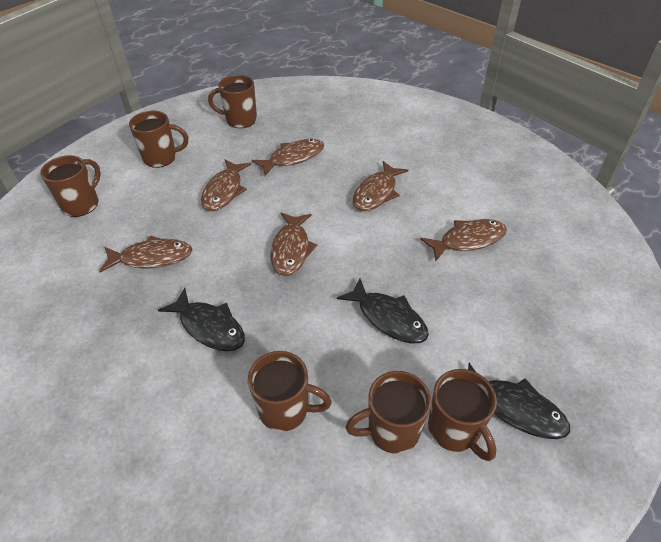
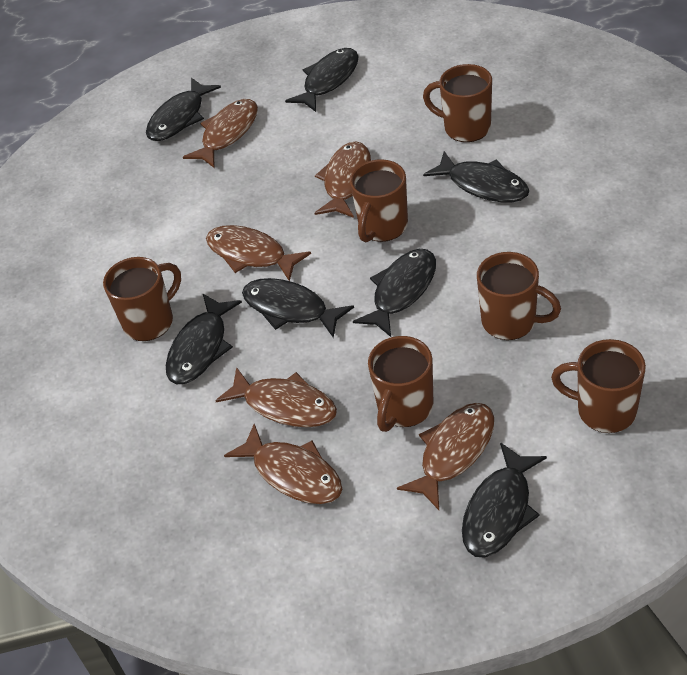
black fish: 3 -> 7

